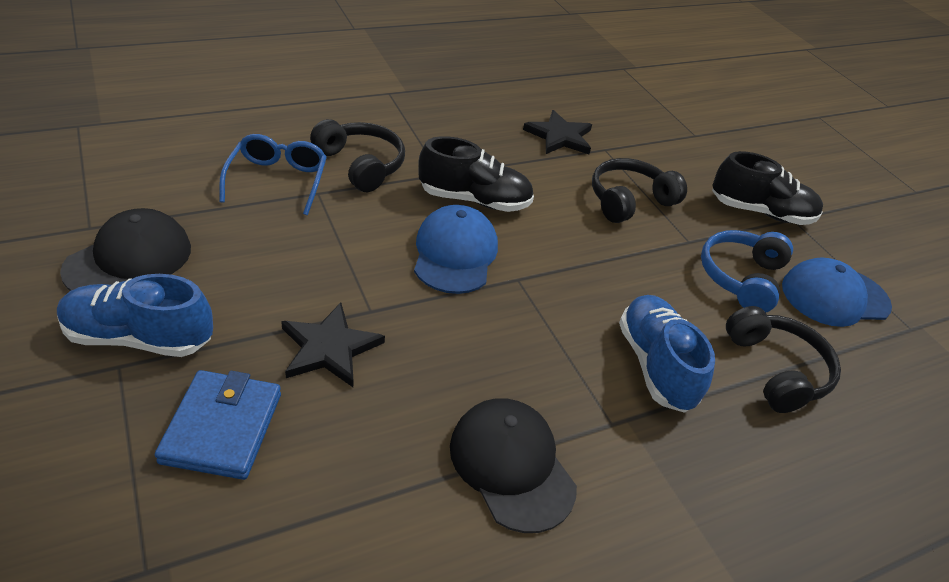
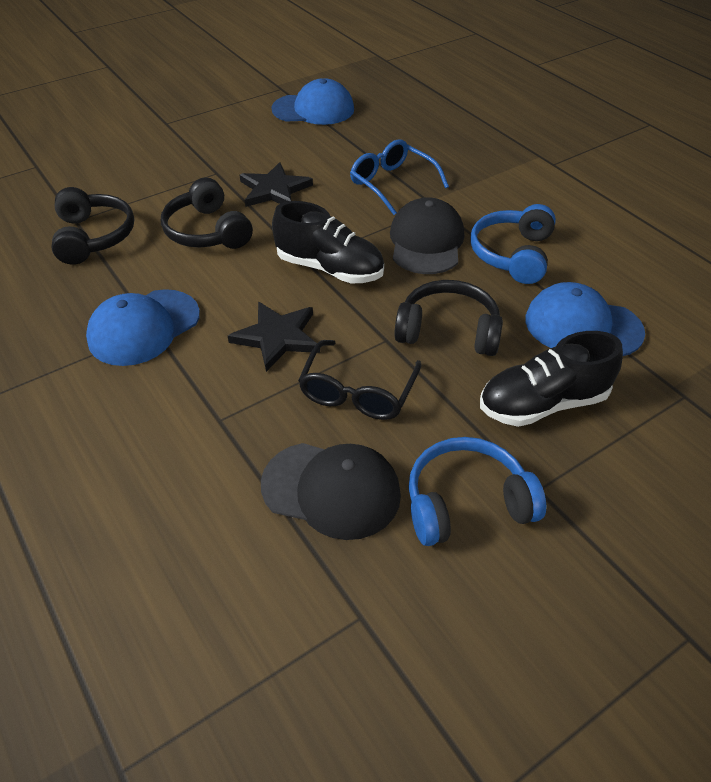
black glasses: 0 -> 1
blue cap: 2 -> 3
blue headphones: 1 -> 2
blue shoe: 2 -> 0
blue wallet: 1 -> 0

